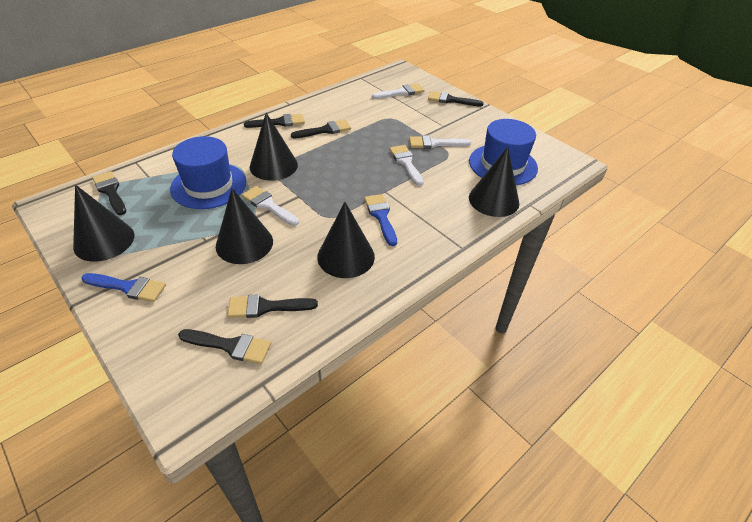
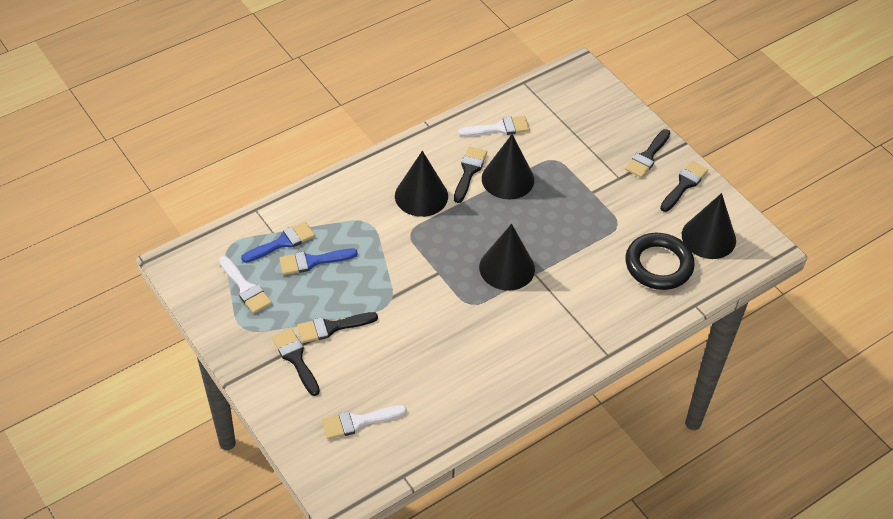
black brush: 6 -> 5
black cone: 5 -> 4
black ring: 0 -> 1
blue hat: 2 -> 0
white brush: 4 -> 3

